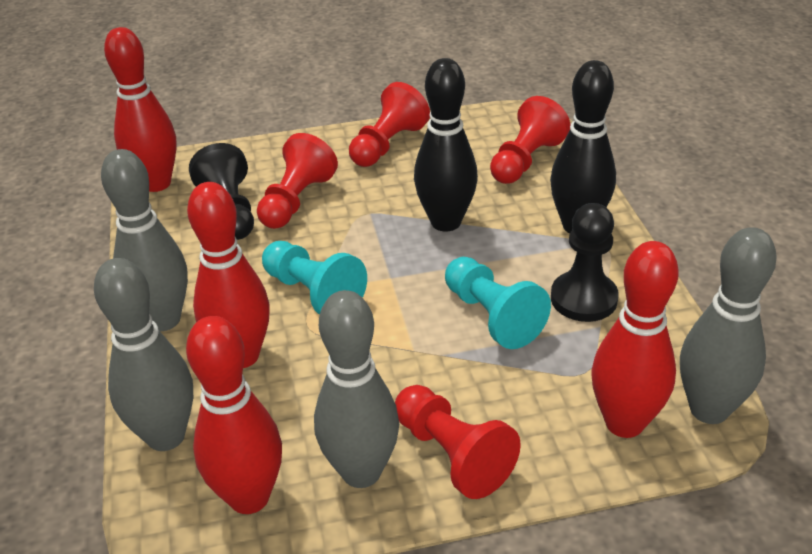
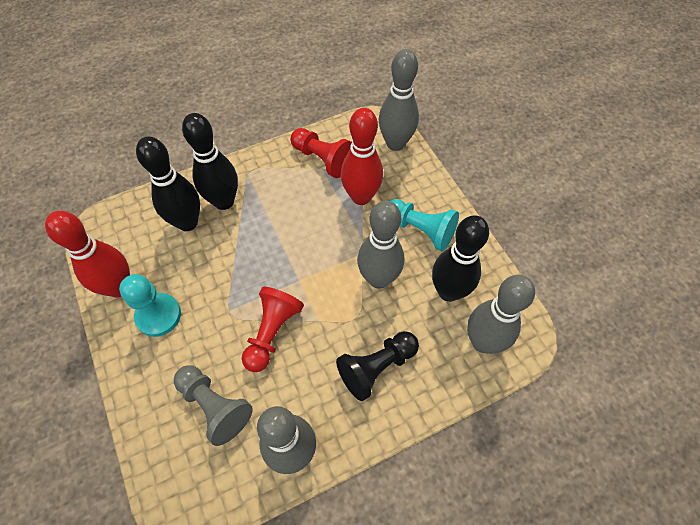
black bowling pin: 2 -> 3
black pawn: 2 -> 1
grey pawn: 0 -> 1
red bowling pin: 4 -> 2
red pawn: 4 -> 2

